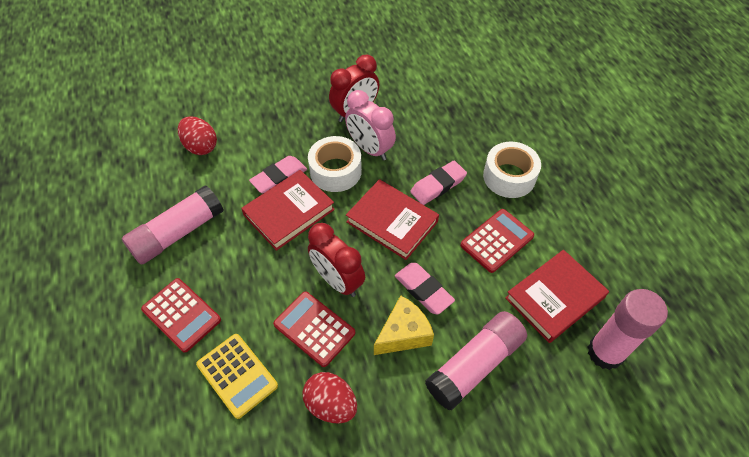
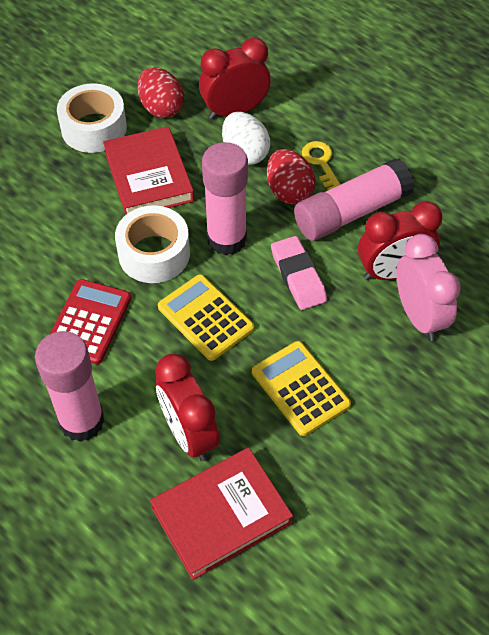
pink eraser: 3 -> 1
red book: 3 -> 2
red calculator: 3 -> 1
red clock: 2 -> 3
white egg: 0 -> 1
yellow calculator: 1 -> 2
yellow cheese: 1 -> 0
yellow key: 0 -> 1

